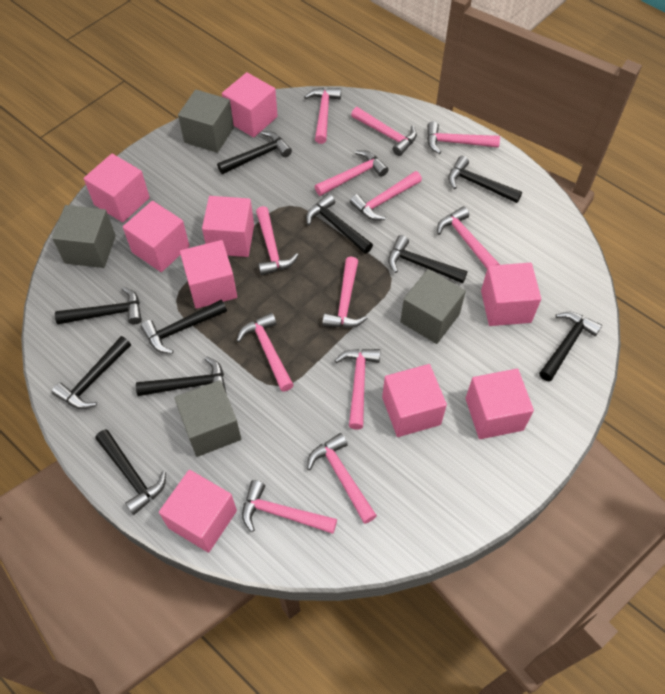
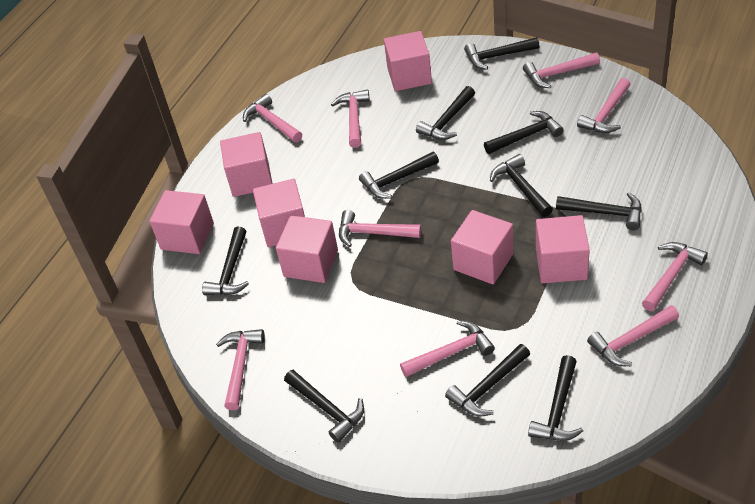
grey cube: 4 -> 0
pink cube: 9 -> 7
pink hammer: 12 -> 9

